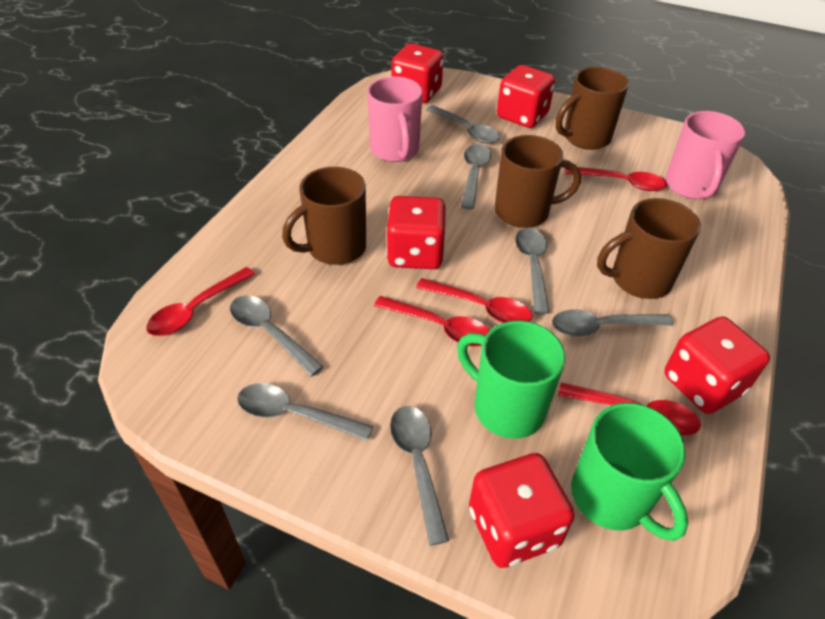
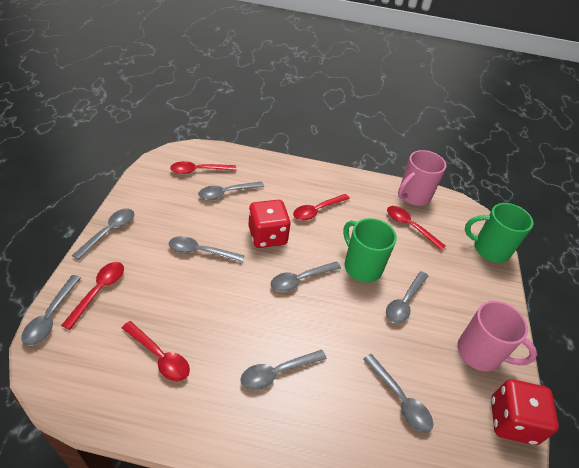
brown mug: 4 -> 0
grey spoon: 7 -> 8
red dice: 5 -> 2

